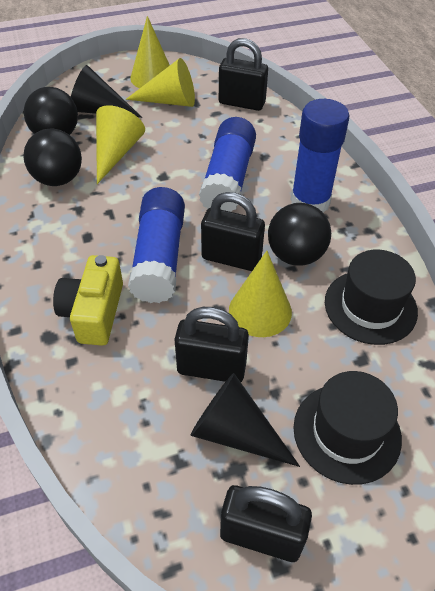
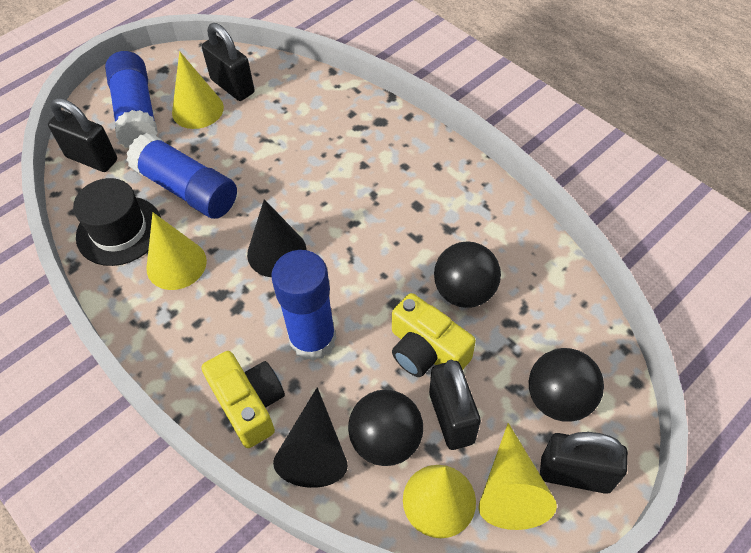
black hat: 2 -> 1
yellow camera: 1 -> 2

